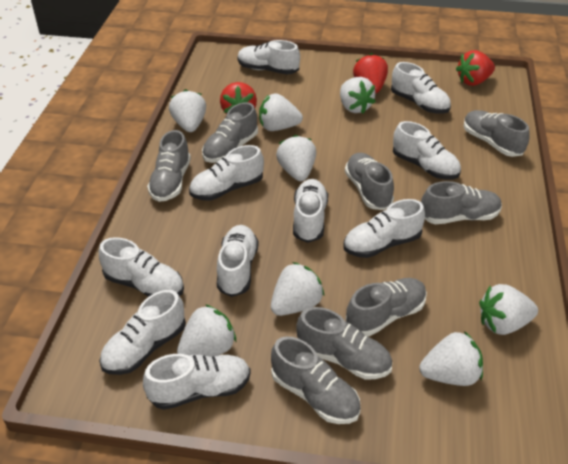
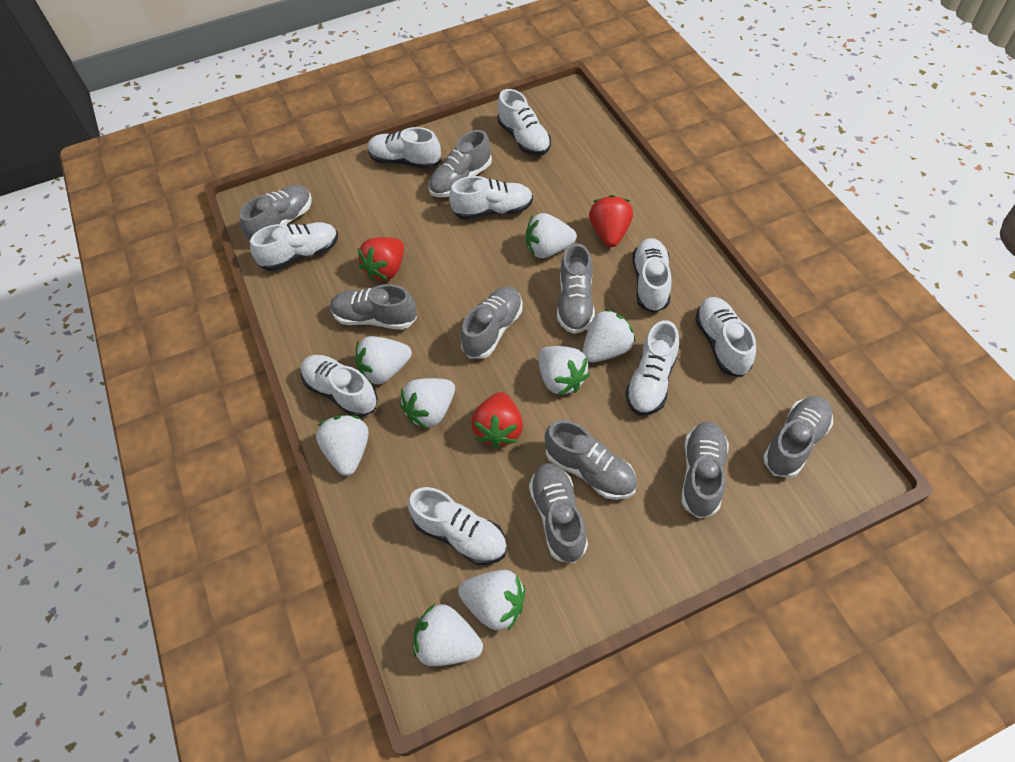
grey shoe: 8 -> 9
white shoe: 10 -> 9

